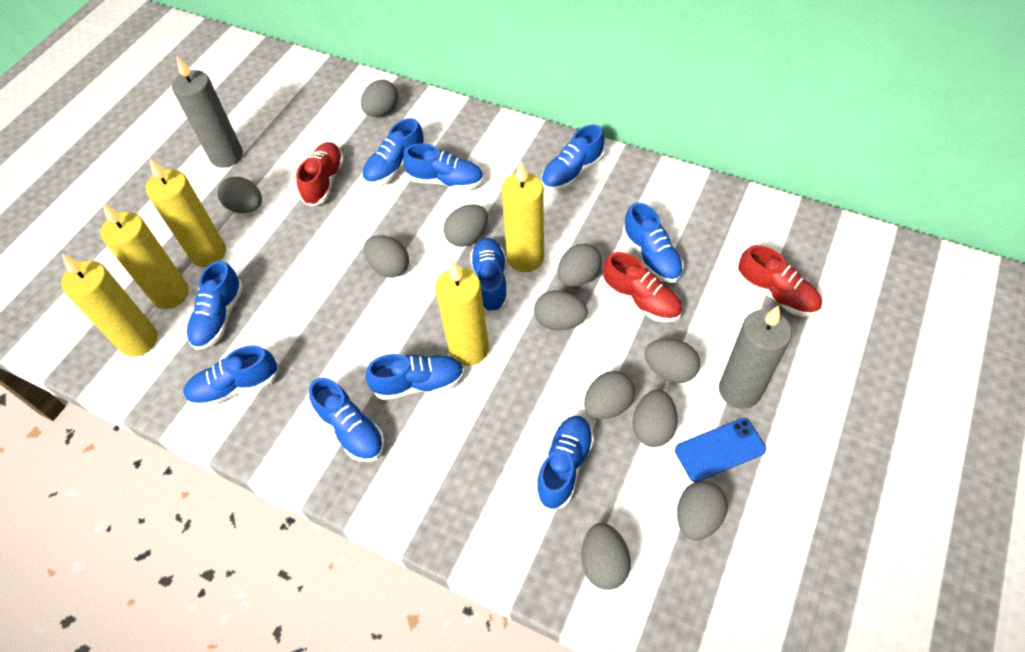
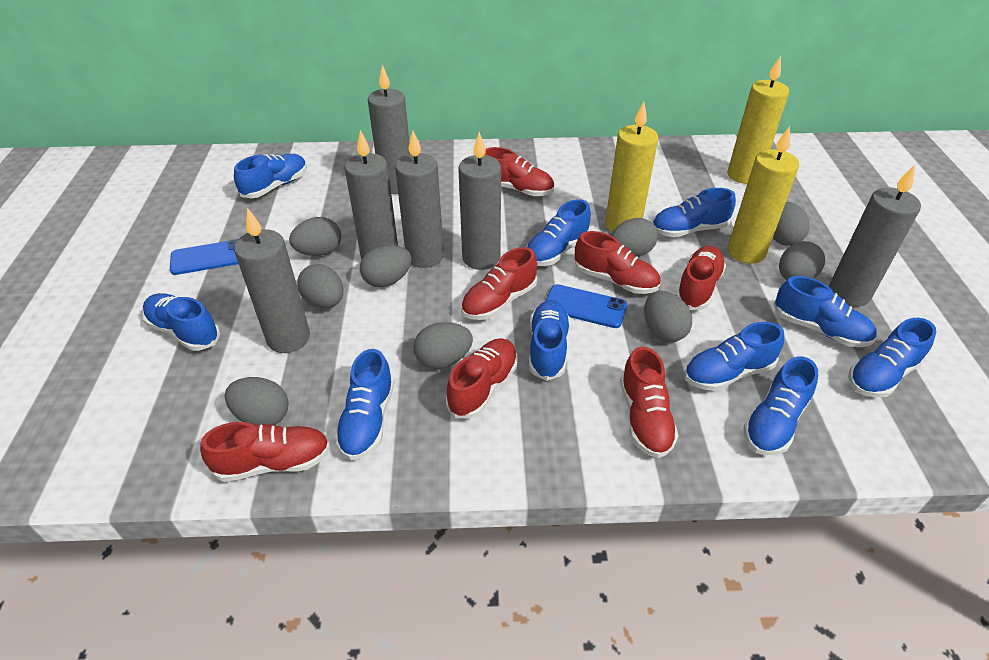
blue phone: 1 -> 2
grey candle: 2 -> 6
grey egg: 11 -> 9
red shoe: 3 -> 7
yellow candle: 5 -> 3

